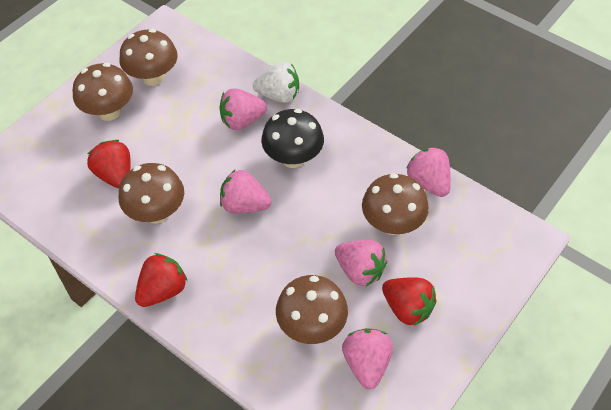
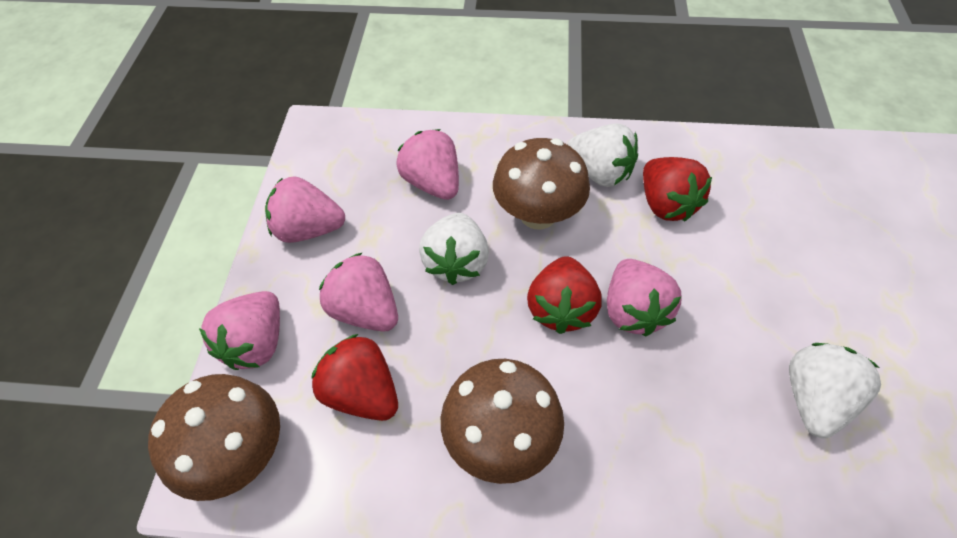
black mushroom: 1 -> 0
brown mushroom: 5 -> 3
white strawberry: 1 -> 3

